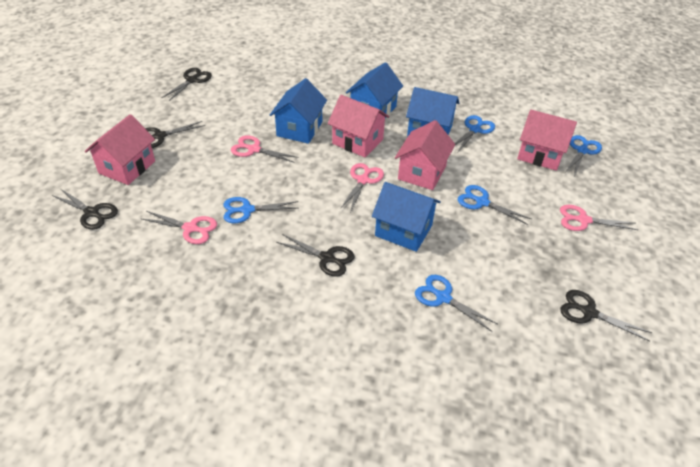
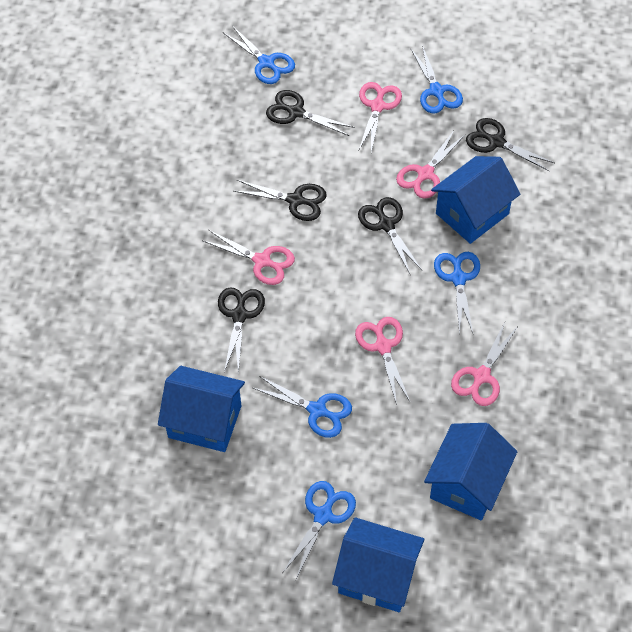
pink house: 4 -> 0
pink scissors: 4 -> 5

